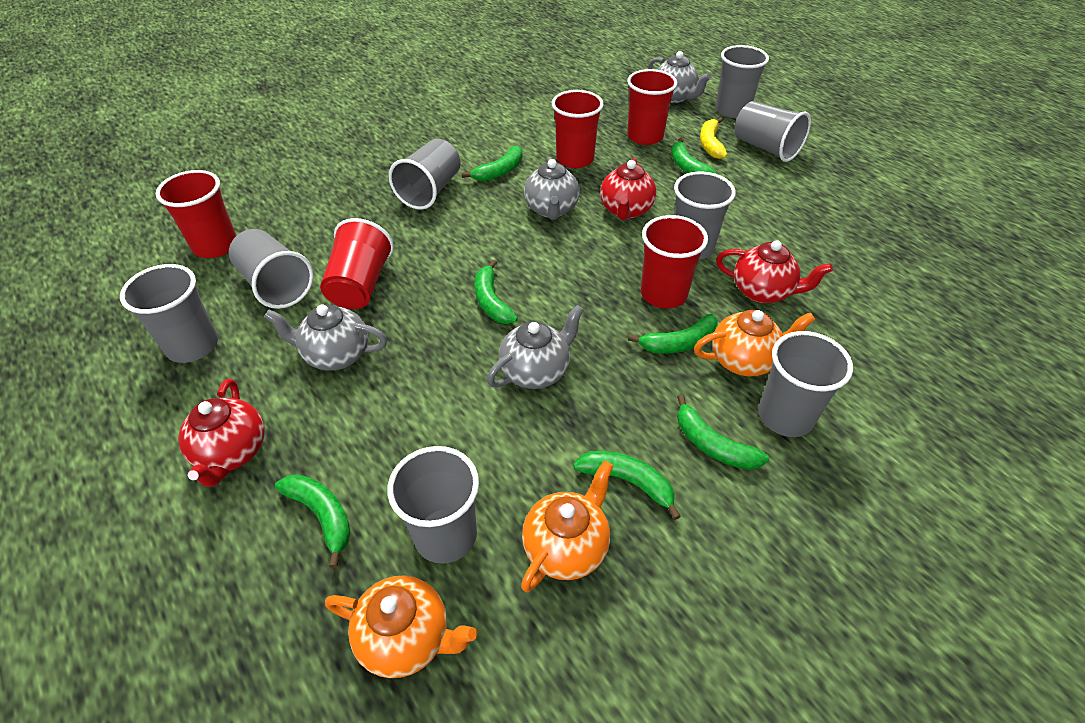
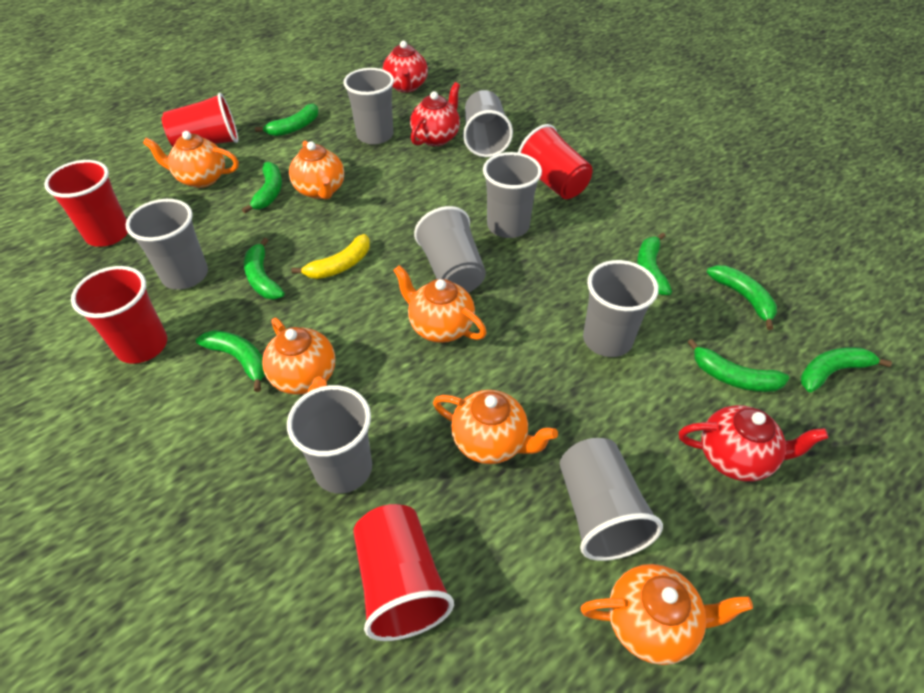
green banana: 7 -> 8
grey teapot: 4 -> 0
orange teapot: 3 -> 6

